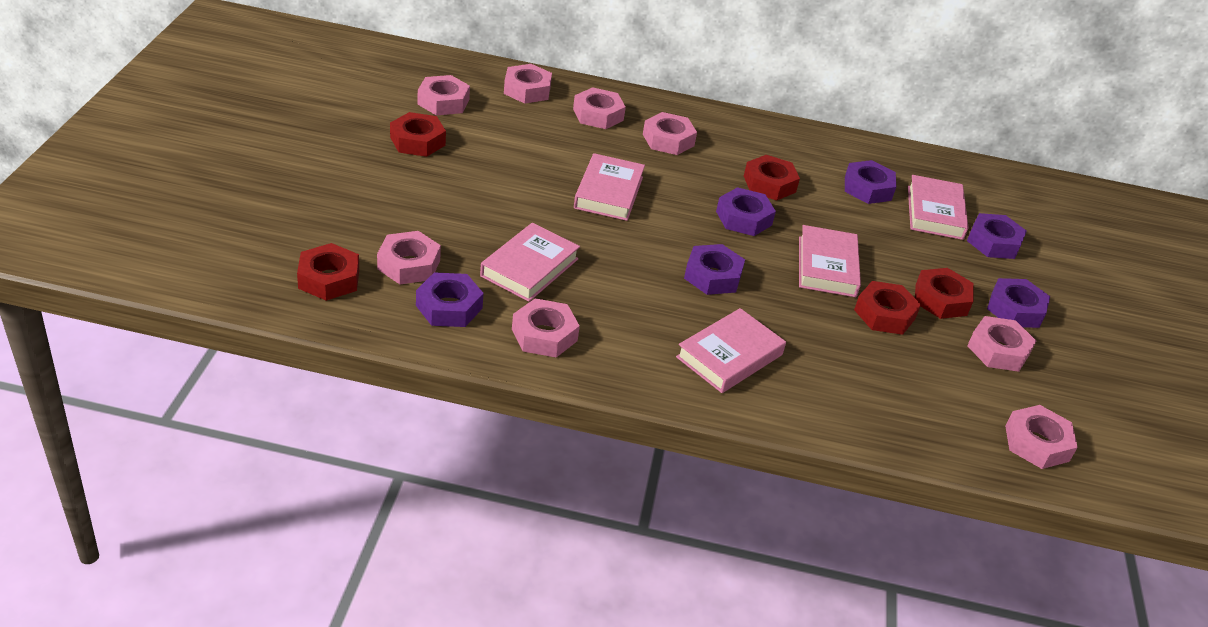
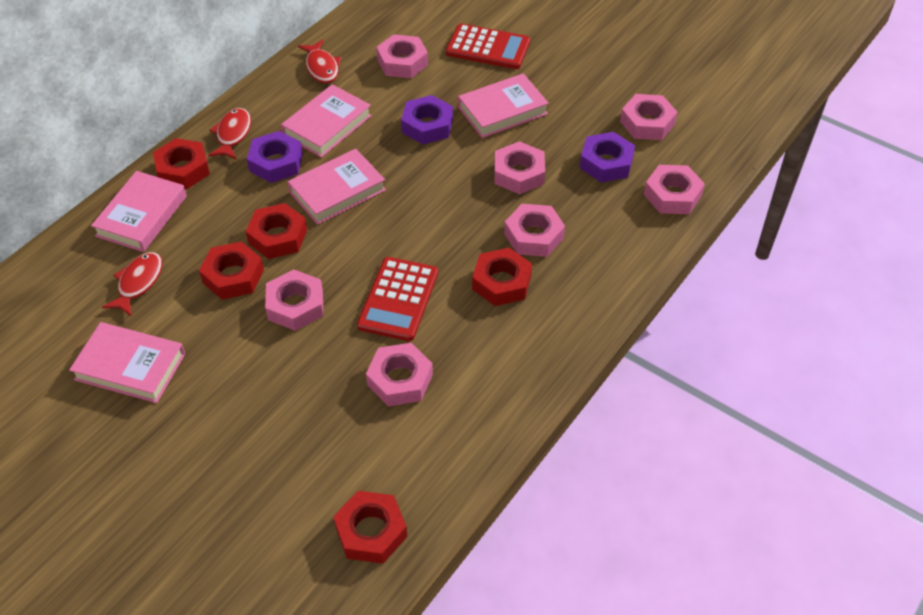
pink nut: 8 -> 7
purple nut: 6 -> 3
red calculator: 0 -> 2
red fish: 0 -> 3

